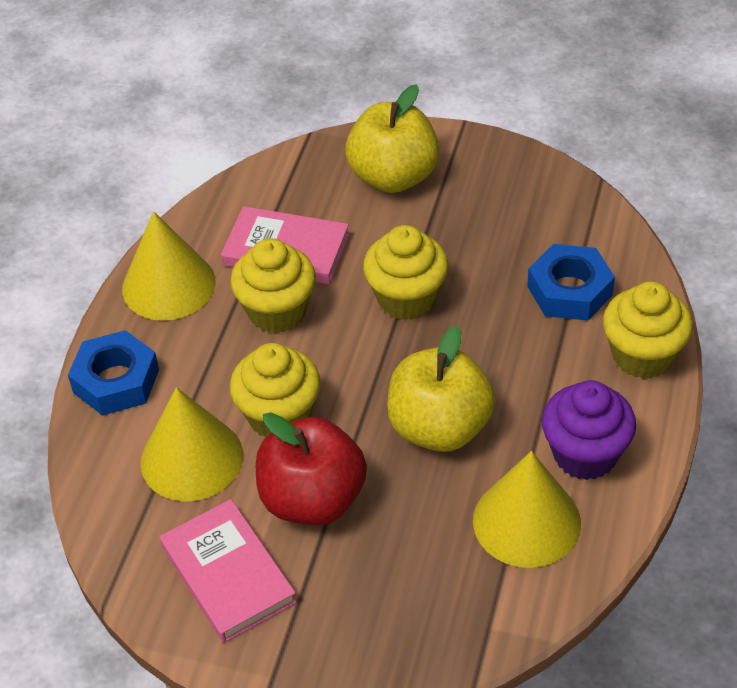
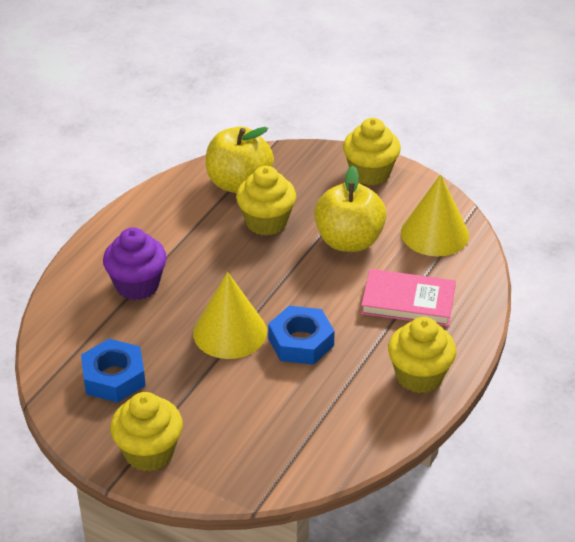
pink book: 2 -> 1
red apple: 1 -> 0
yellow cone: 3 -> 2

